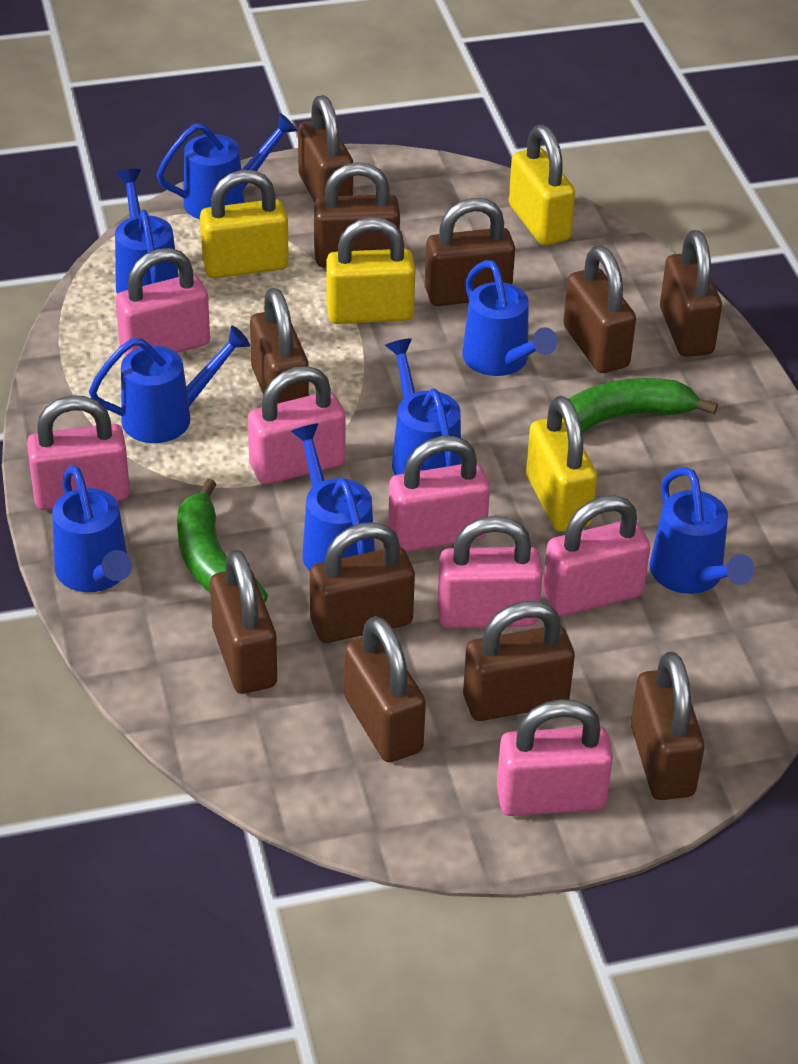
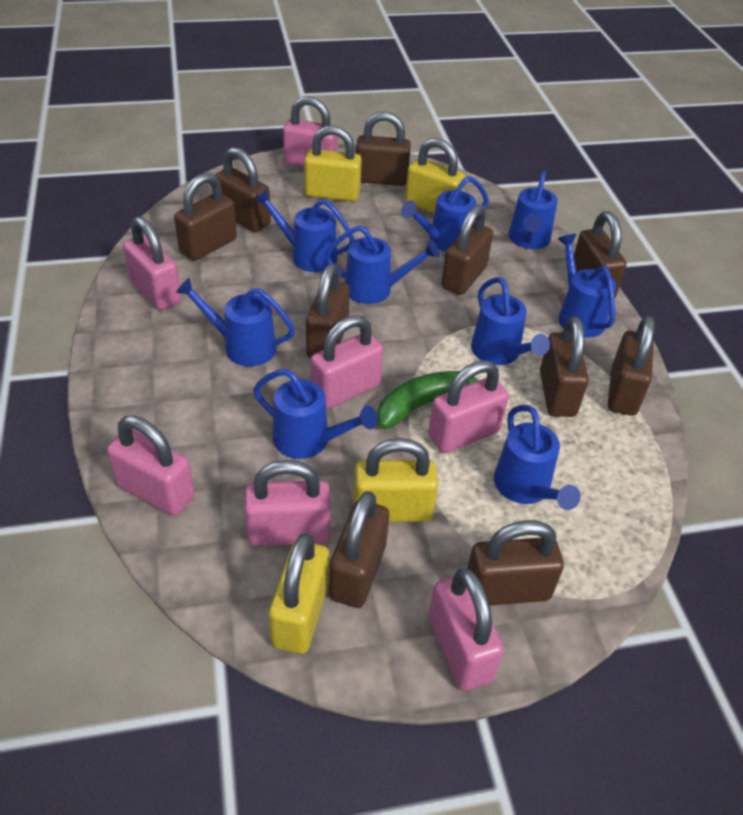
blue watering can: 8 -> 9
brown padlock: 11 -> 10
green banana: 2 -> 1

